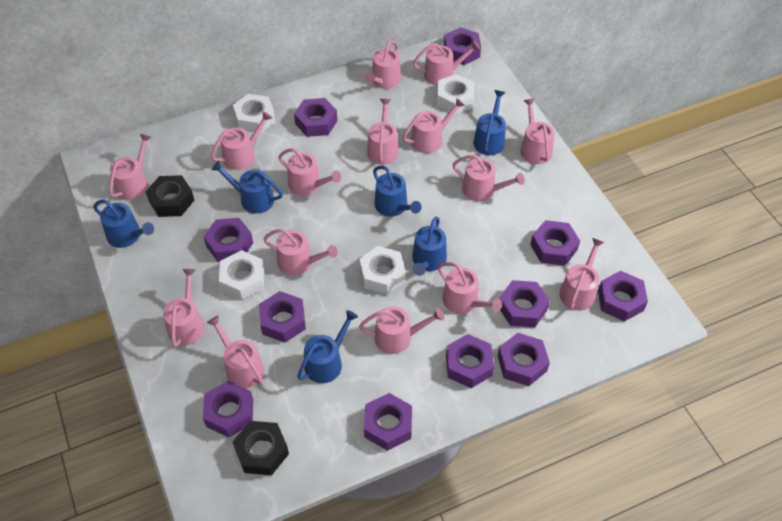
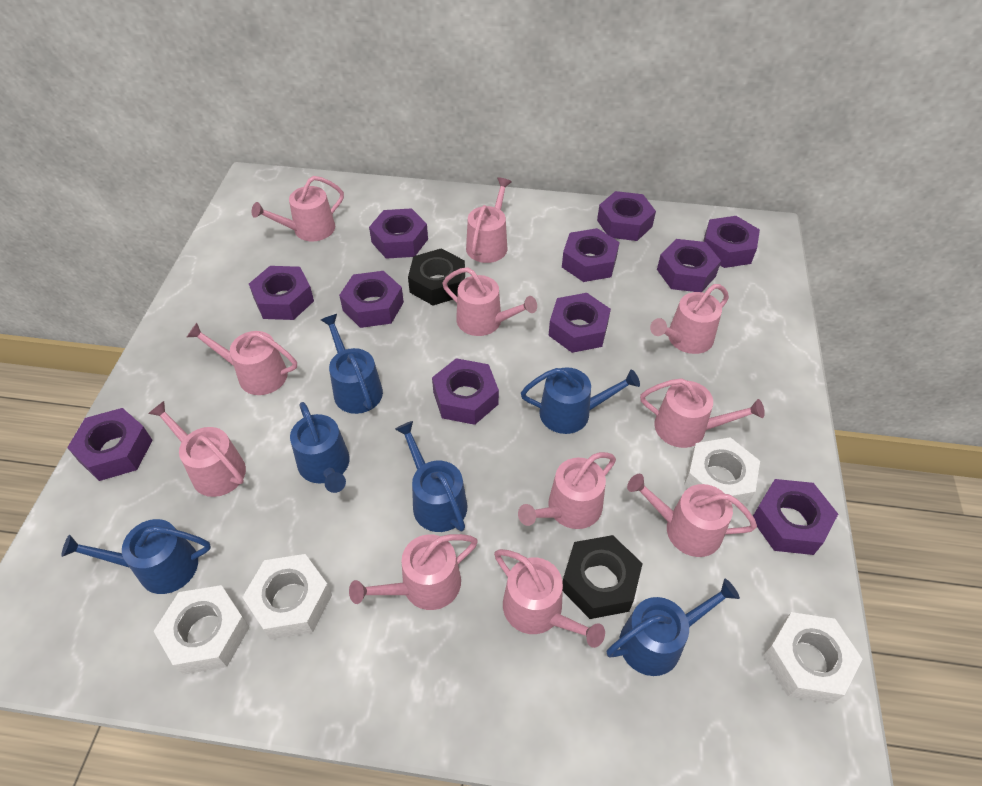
pink watering can: 15 -> 11

